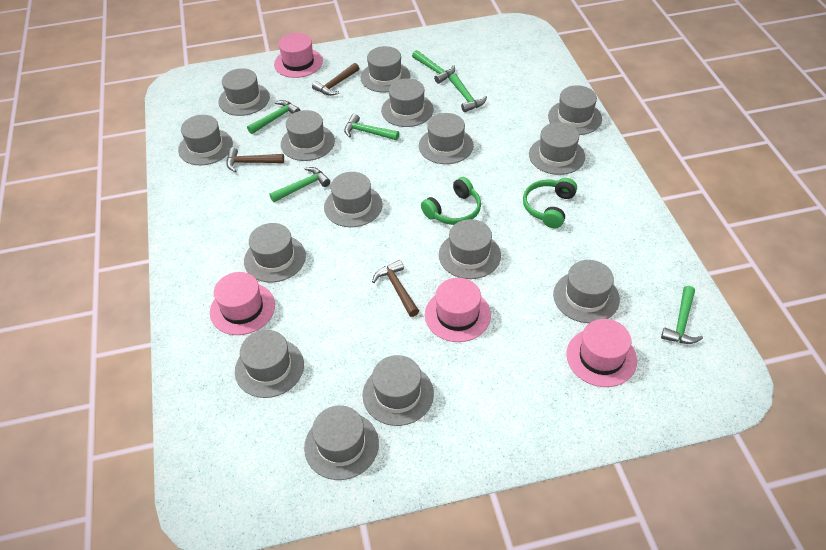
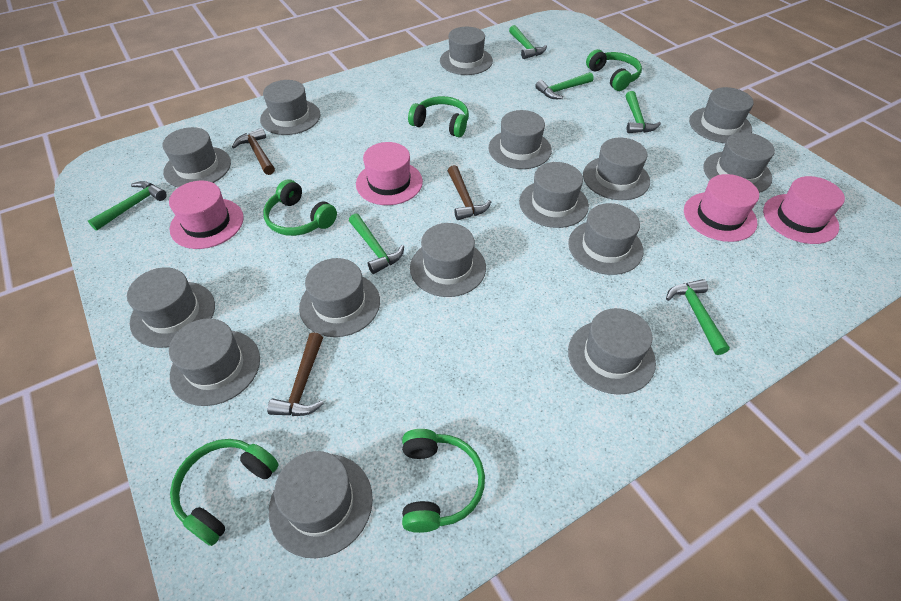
green headphones: 2 -> 5

